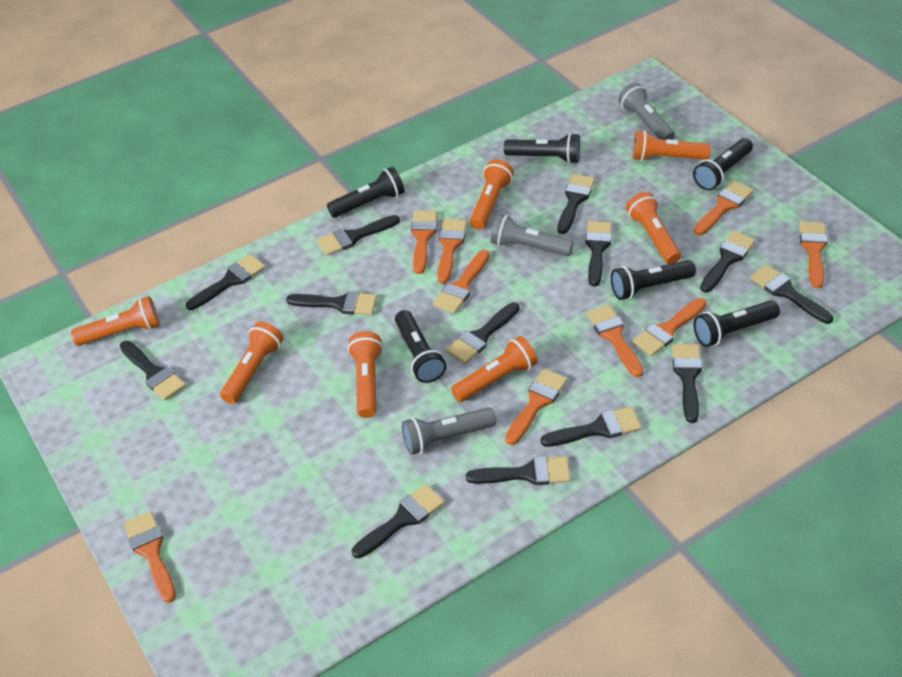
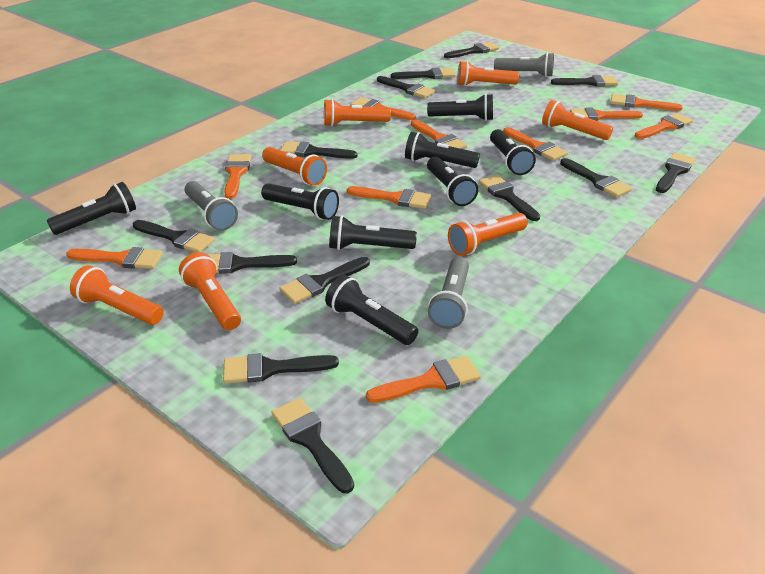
black flashlight: 6 -> 8
orange brush: 9 -> 10

